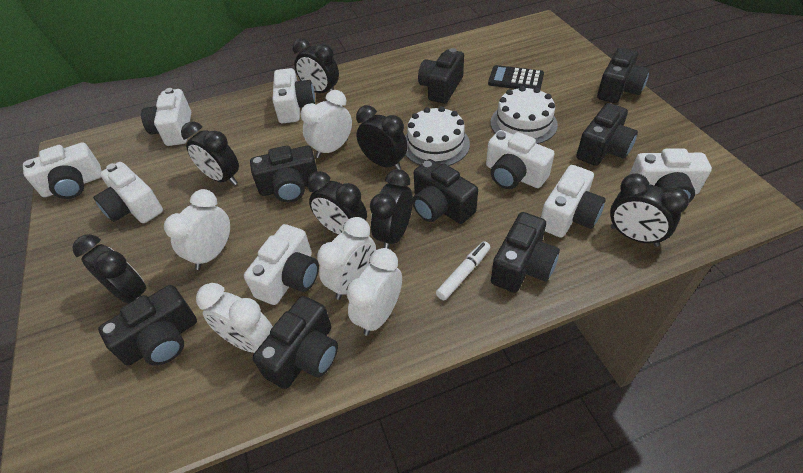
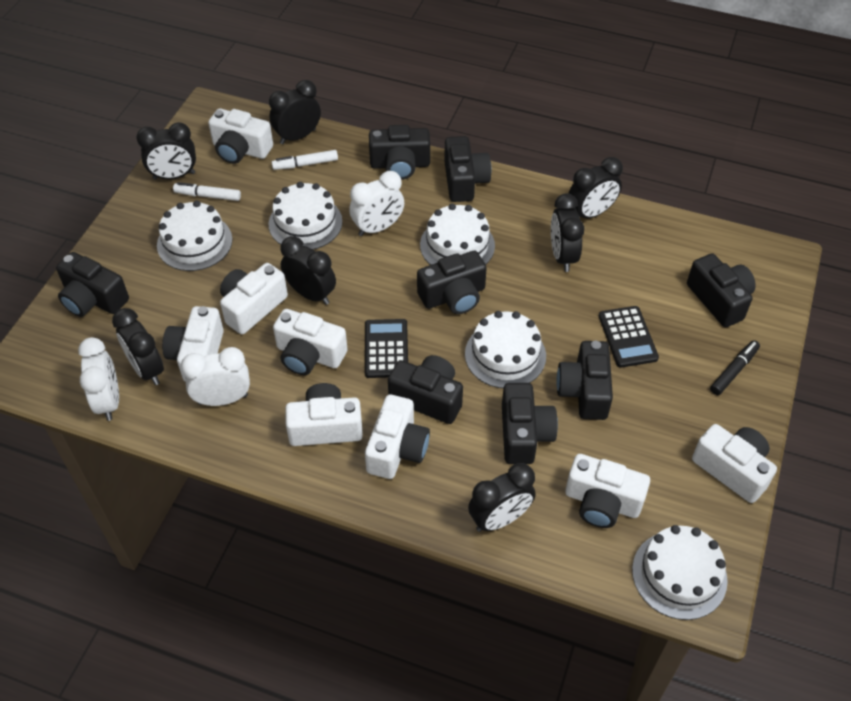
black calculator: 1 -> 2
black marker: 0 -> 1
white cake: 2 -> 5
white clock: 5 -> 3
white marker: 1 -> 2

